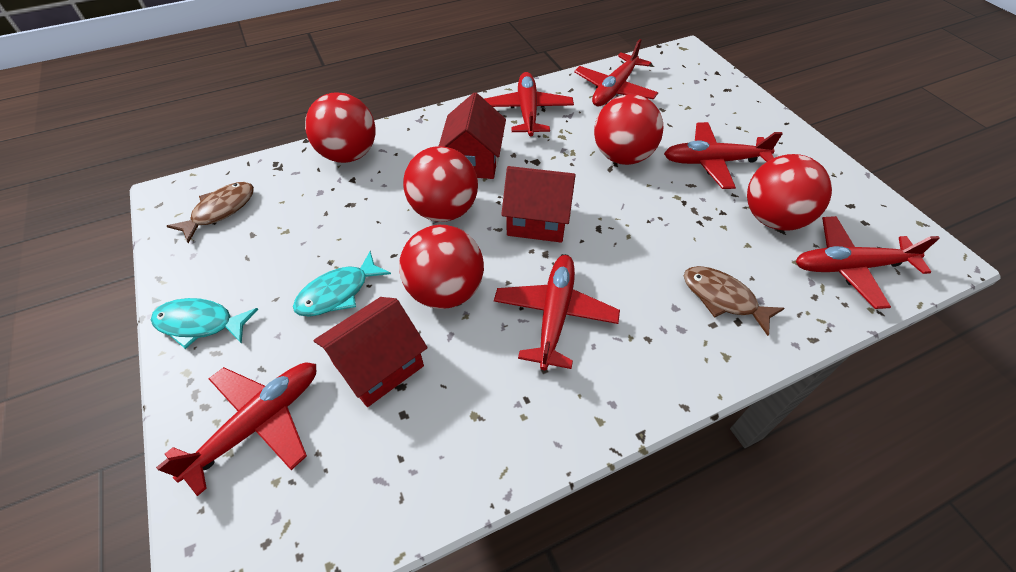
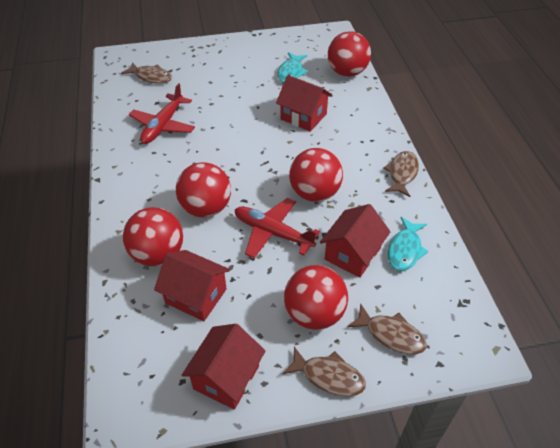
brown fish: 2 -> 4
red house: 3 -> 4
red plane: 6 -> 2

